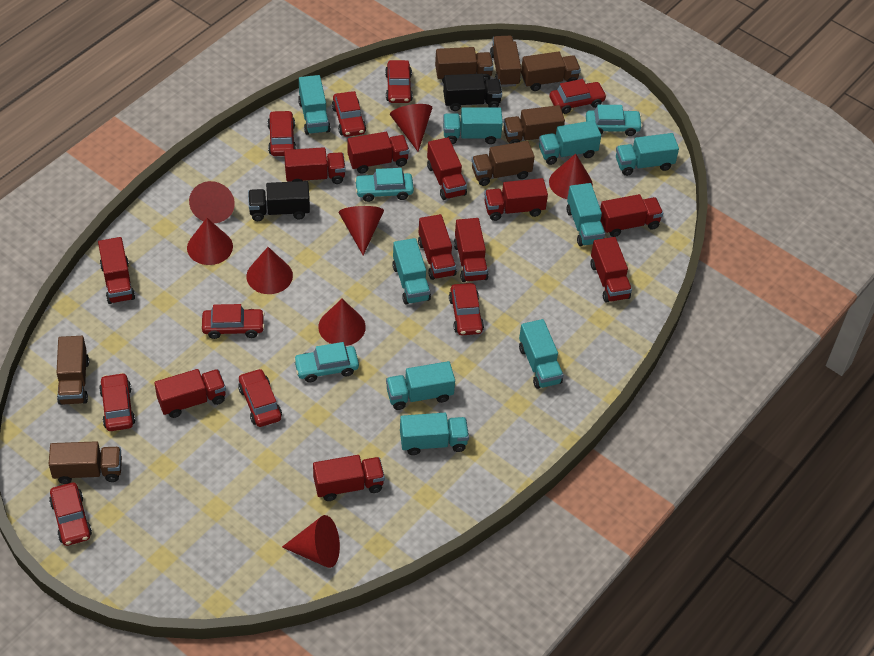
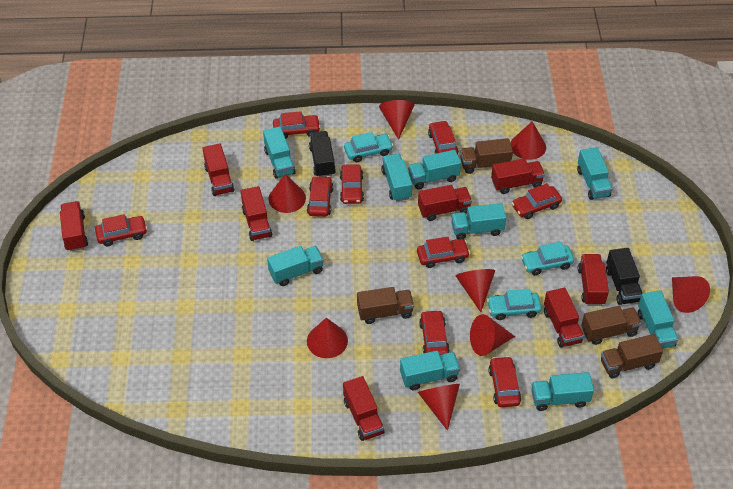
brown truck: 7 -> 4
red truck: 11 -> 8

